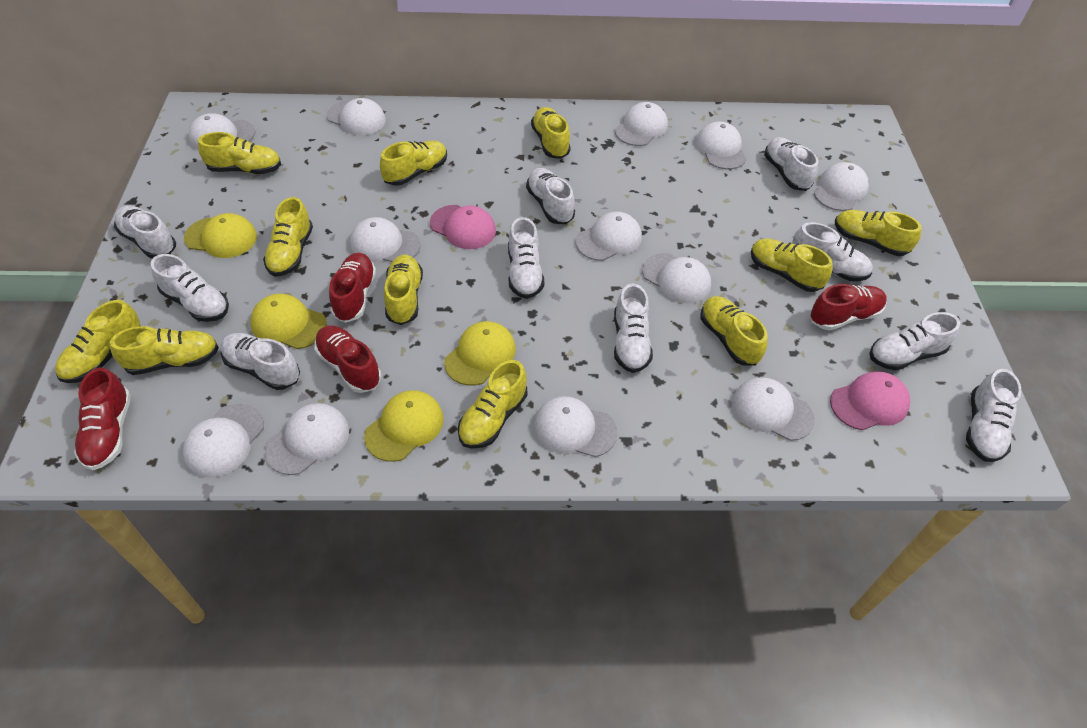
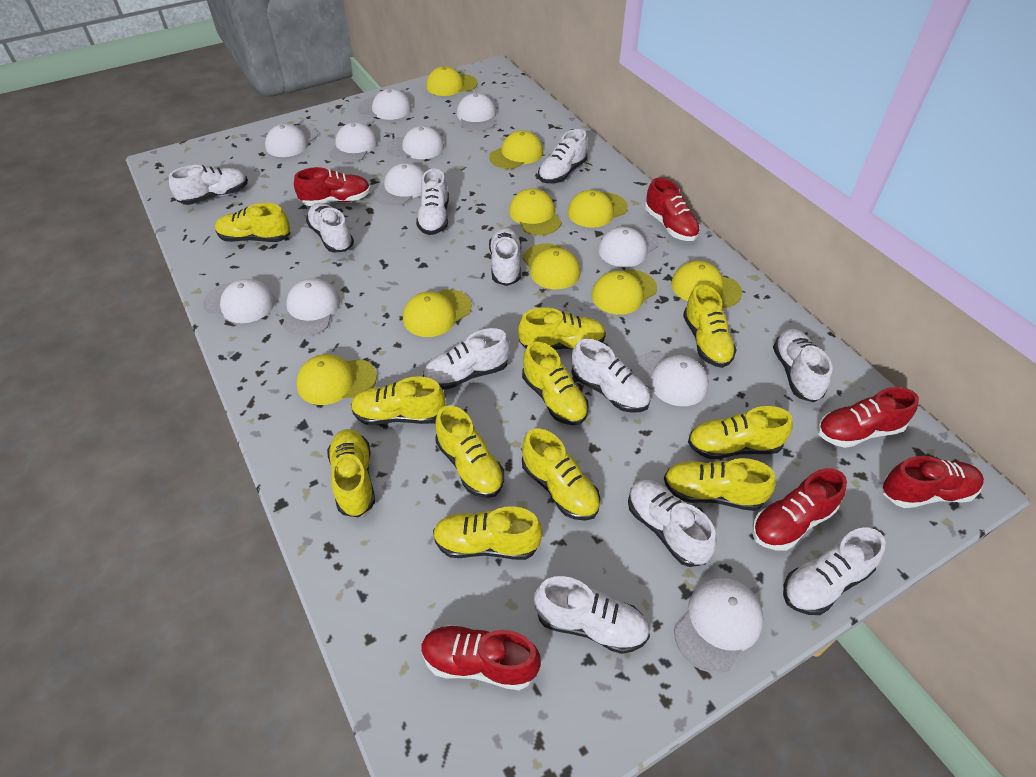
pink cap: 2 -> 0
red shoe: 4 -> 6
white cap: 12 -> 11
white shoe: 10 -> 11
yellow cap: 4 -> 9

